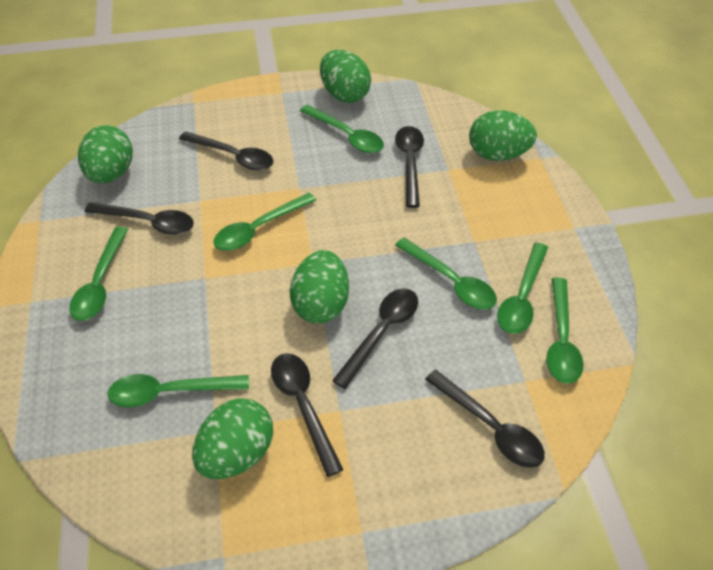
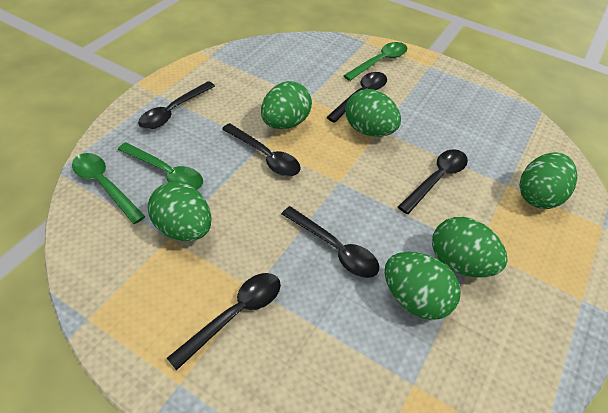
green egg: 5 -> 6
green spoon: 7 -> 3

